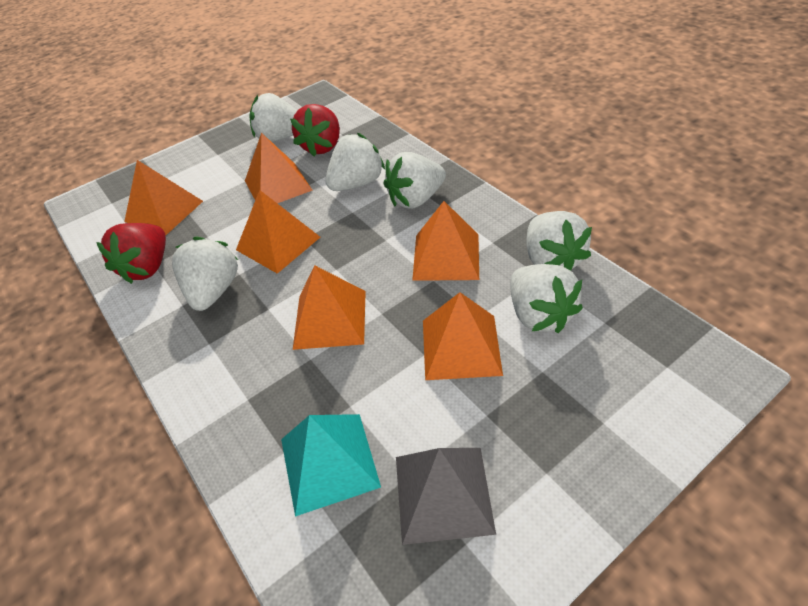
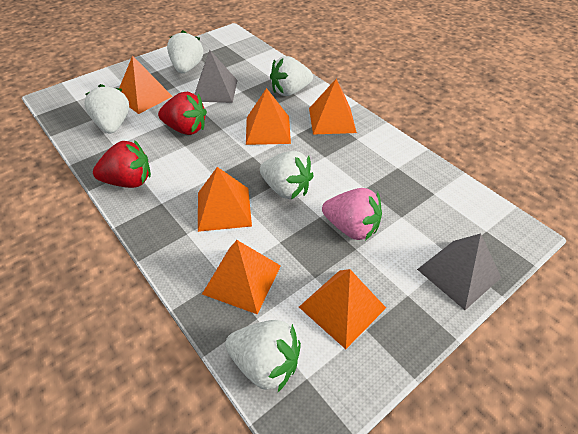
grey pyramid: 1 -> 2
pink strawberry: 0 -> 1
turquoise pyramid: 1 -> 0
white strawberry: 6 -> 5

